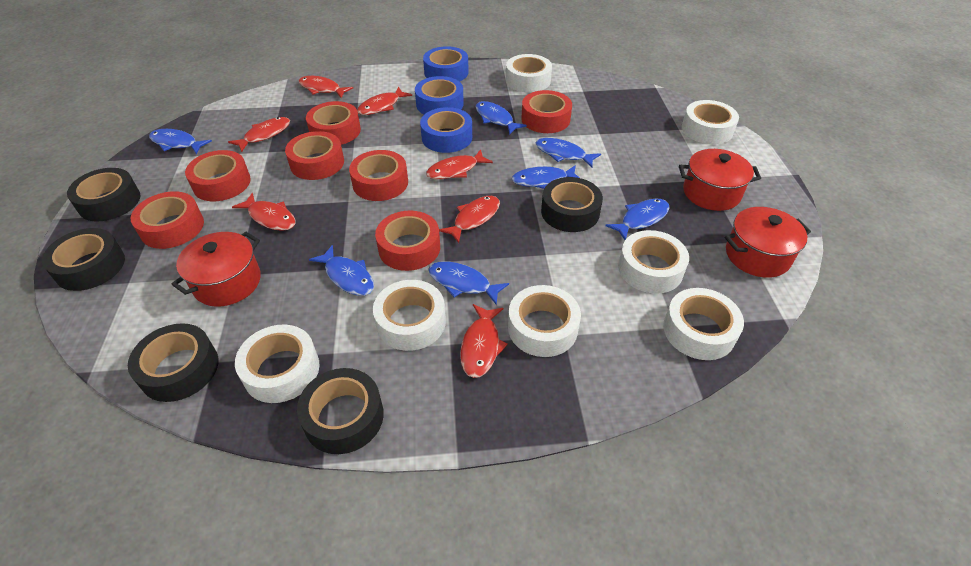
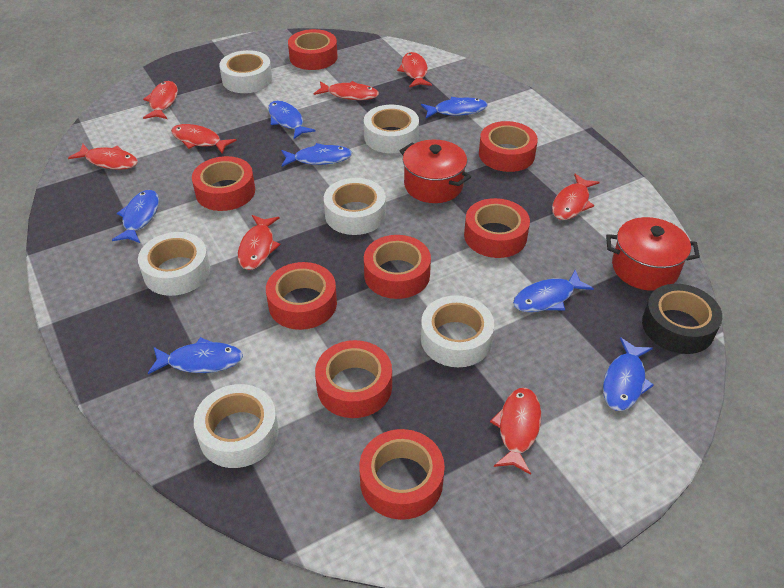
black tape: 5 -> 1
blue tape: 3 -> 0
red fish: 7 -> 8
red pot: 3 -> 2
red tape: 7 -> 8
white tape: 7 -> 6

